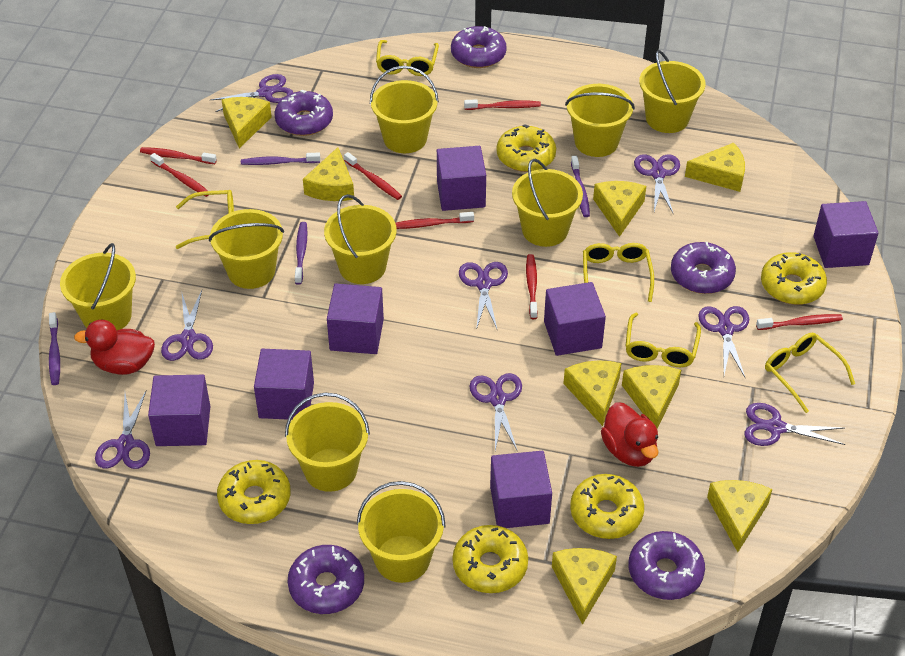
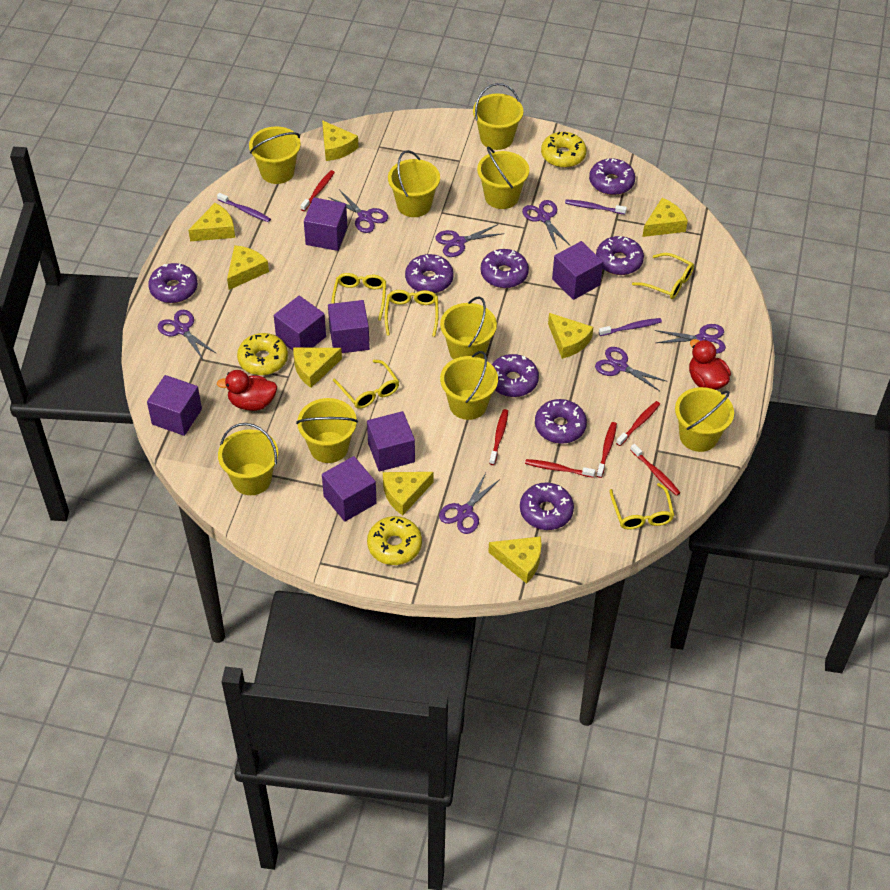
purple donut: 5 -> 8
purple scissors: 8 -> 7
purple toothbrush: 4 -> 3
red toothbrush: 7 -> 6
yellow donut: 5 -> 3

